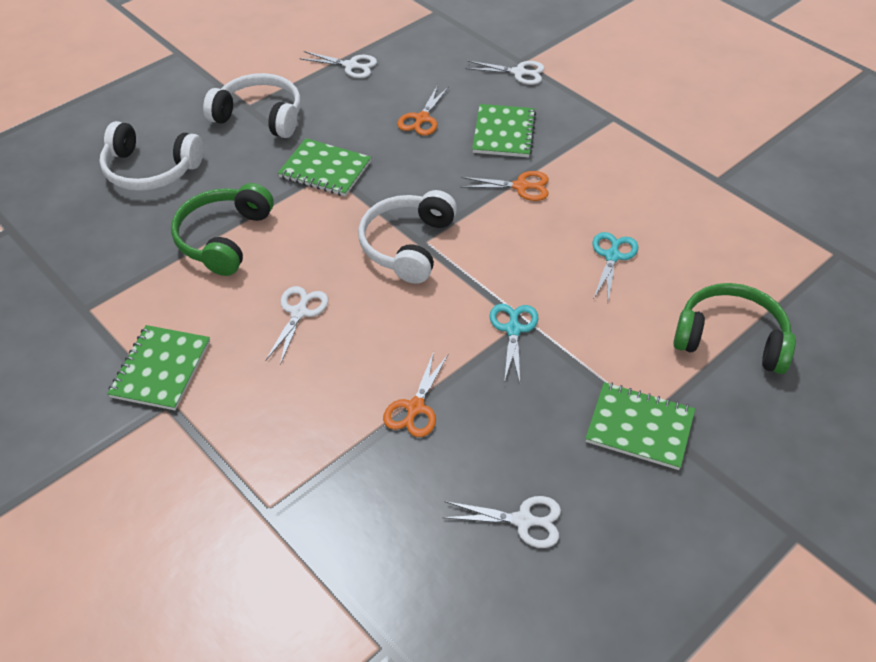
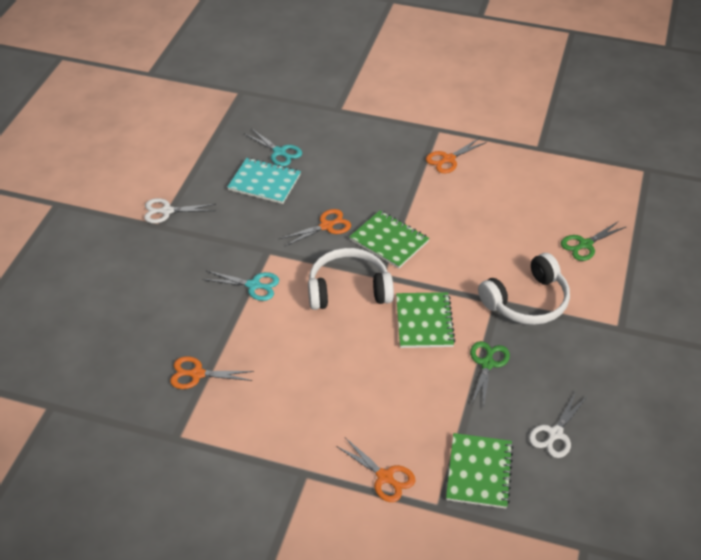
green headphones: 2 -> 0
green notebook: 4 -> 3
green scissors: 0 -> 2
orange scissors: 3 -> 4
turquoise notebook: 0 -> 1
white headphones: 3 -> 2
white scissors: 4 -> 2

